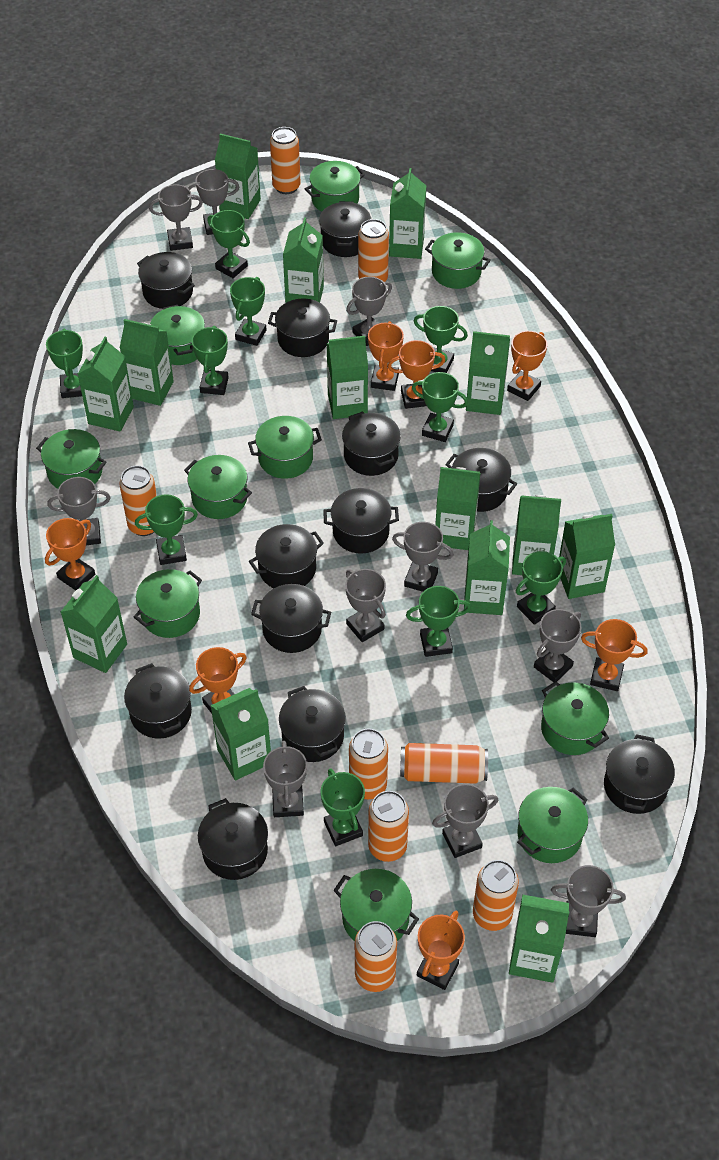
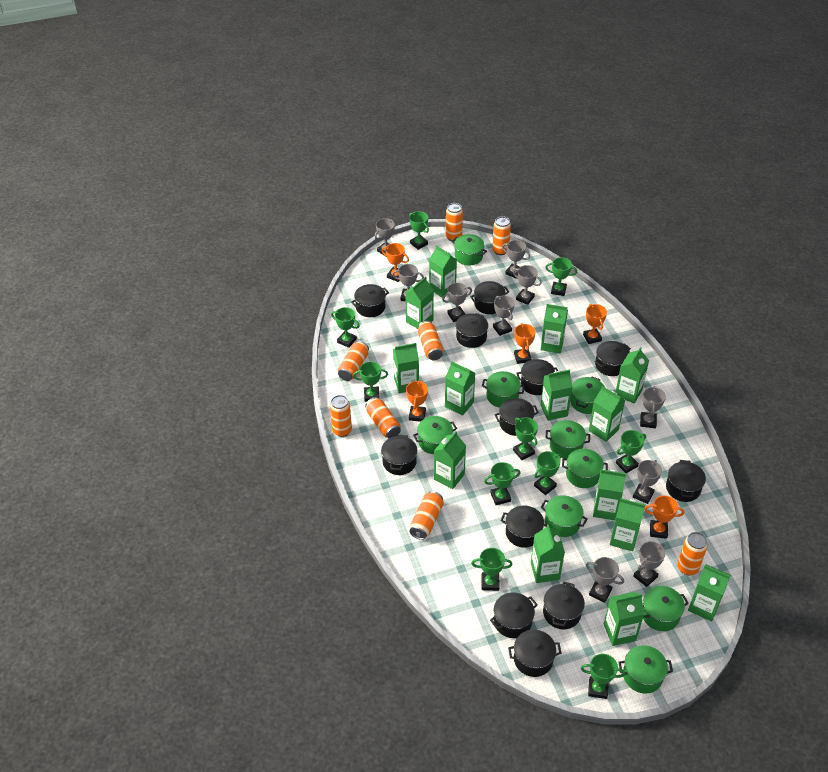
green pot: 10 -> 9
orange trophy: 7 -> 5

